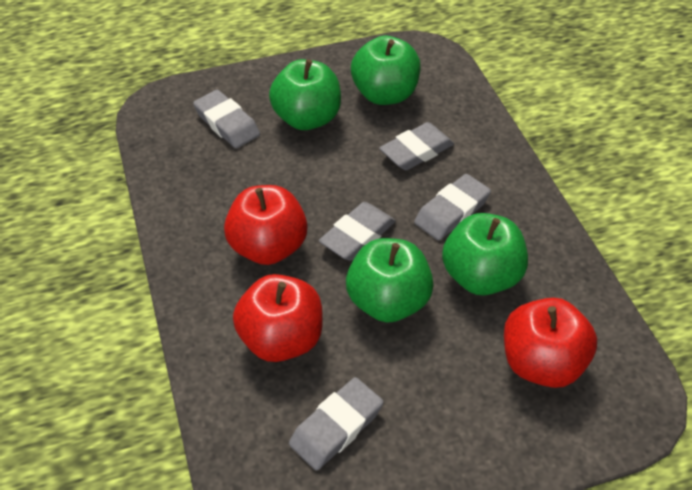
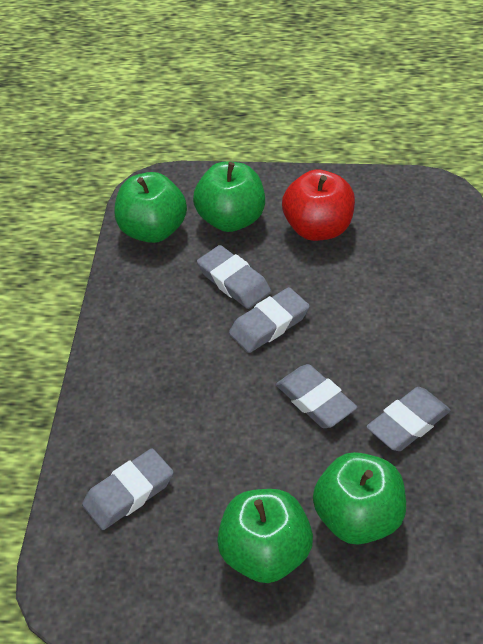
red apple: 3 -> 1

